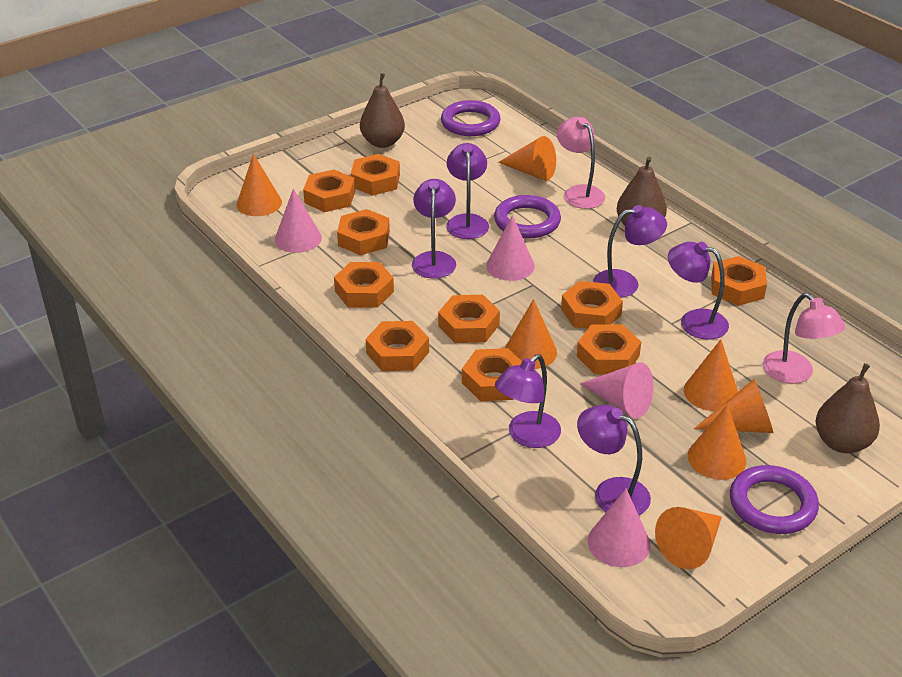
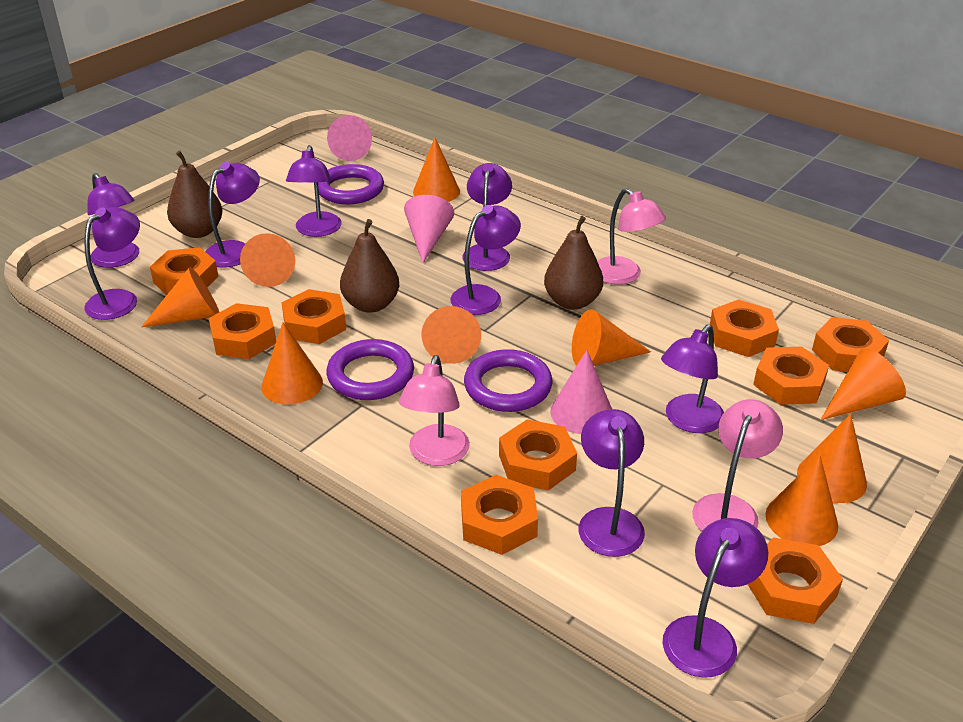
orange cone: 7 -> 9
orange nut: 10 -> 9
pink cone: 4 -> 3
pink lamp: 2 -> 3
purple lamp: 6 -> 9

